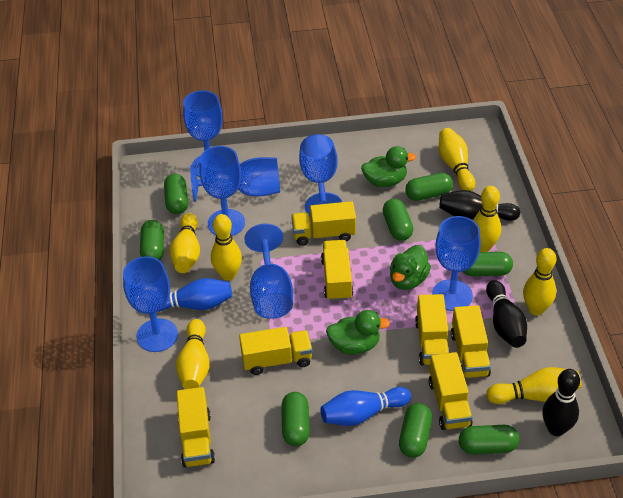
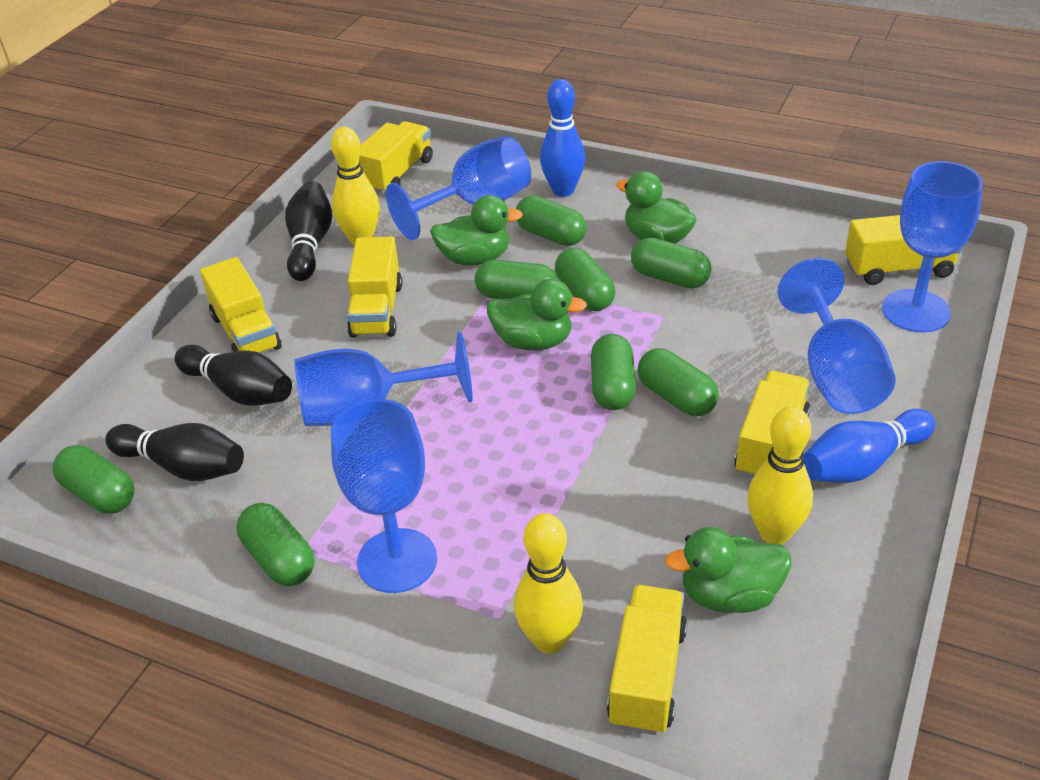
blue goblet: 7 -> 5
green duck: 3 -> 4
yellow bowling pin: 7 -> 3
yellow truck: 7 -> 6

